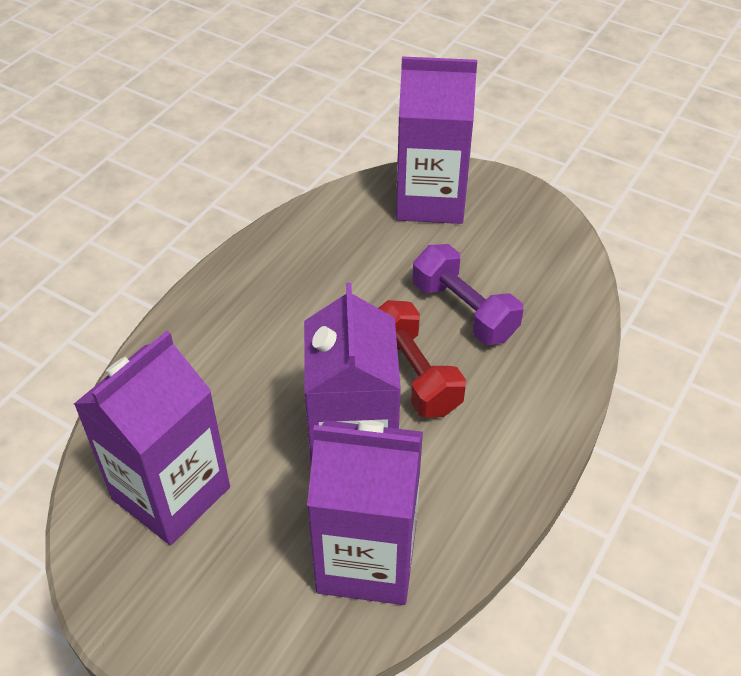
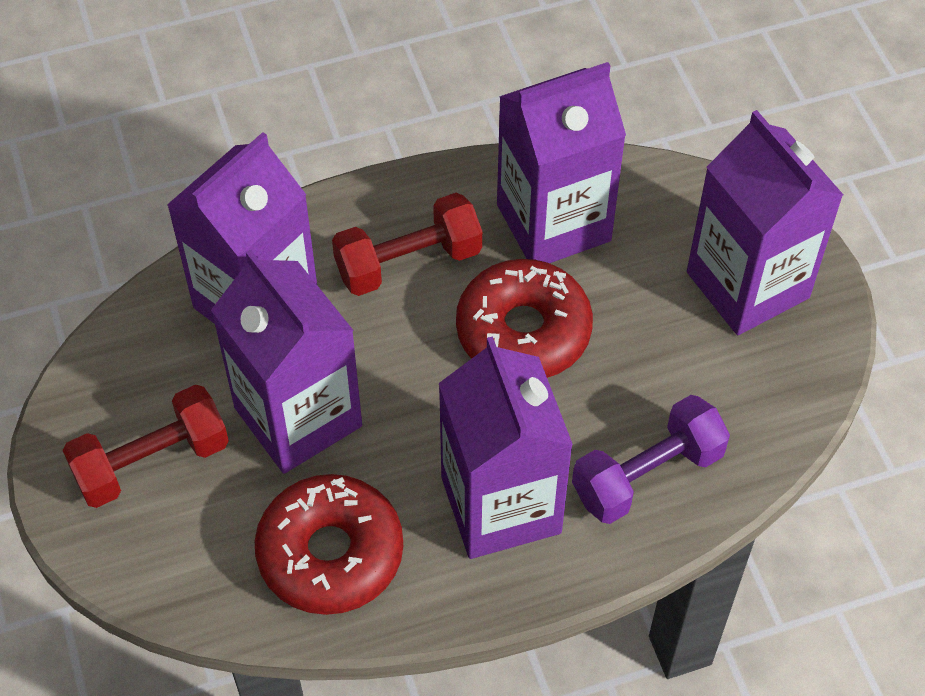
purple carton: 4 -> 5
red donut: 0 -> 2
red dumbbell: 1 -> 2

